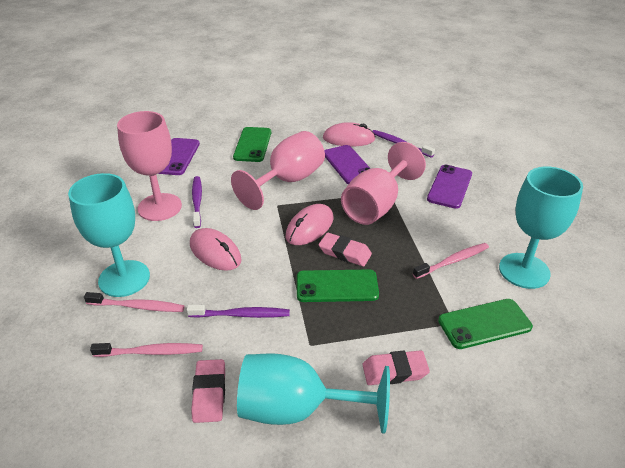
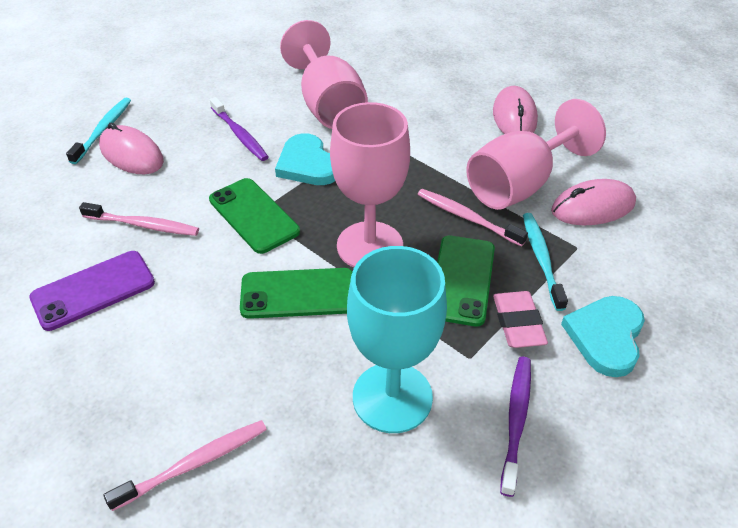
pink eraser: 3 -> 1
purple phone: 3 -> 1
purple toothbrush: 3 -> 2
turquoise goblet: 3 -> 1
turquoise heart: 0 -> 2
turquoise toothbrush: 0 -> 2

